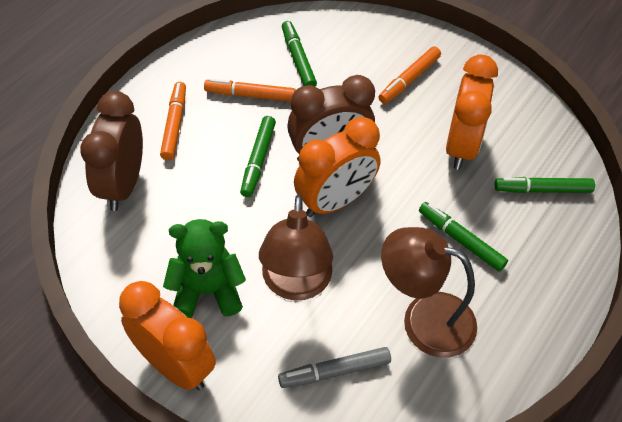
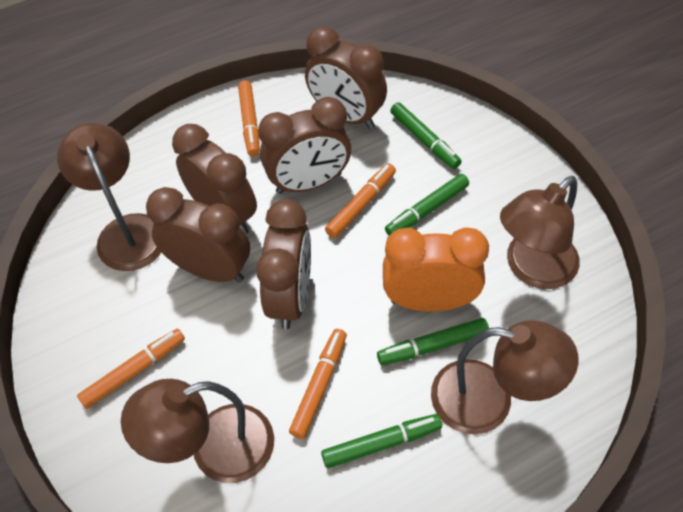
brown clock: 2 -> 5
brown lamp: 2 -> 4
green teddy bear: 1 -> 0
grey marker: 1 -> 0
orange clock: 3 -> 1
orange marker: 3 -> 4

